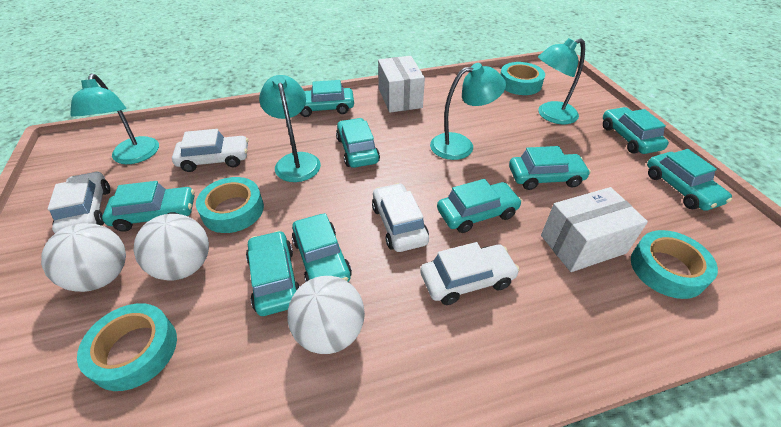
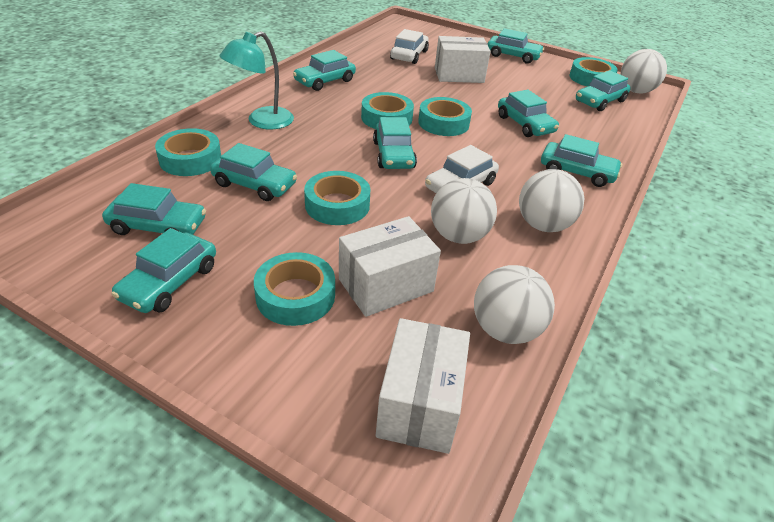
turquoise lamp: 4 -> 1
turquoise tape: 4 -> 6
white ball: 3 -> 4
white box: 2 -> 3
white car: 4 -> 2

